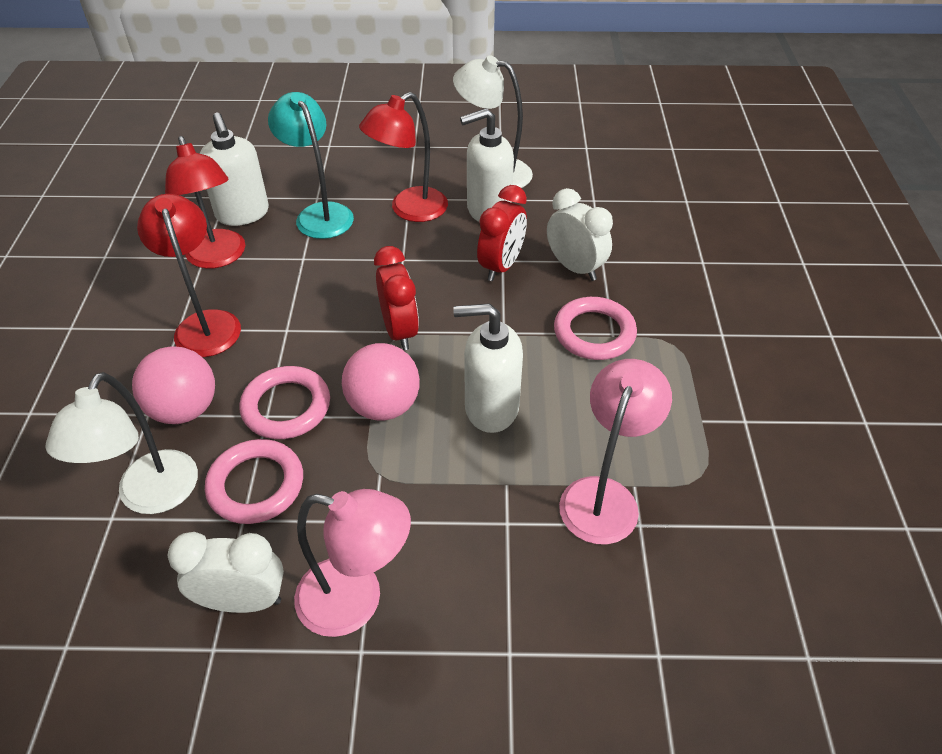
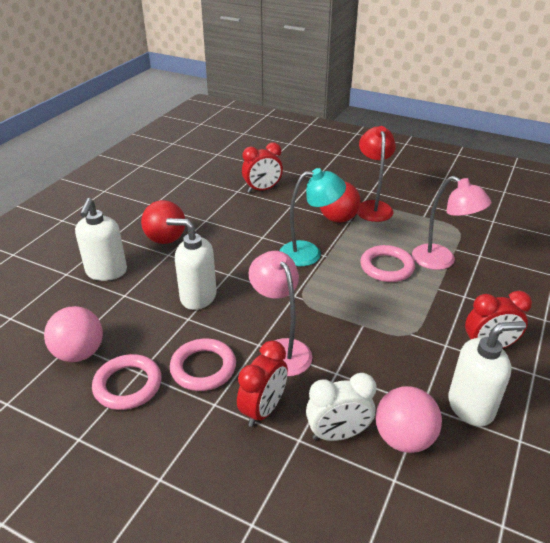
red ball: 0 -> 2
red clock: 2 -> 3
red lamp: 3 -> 1
white clock: 2 -> 1
white lamp: 2 -> 0

